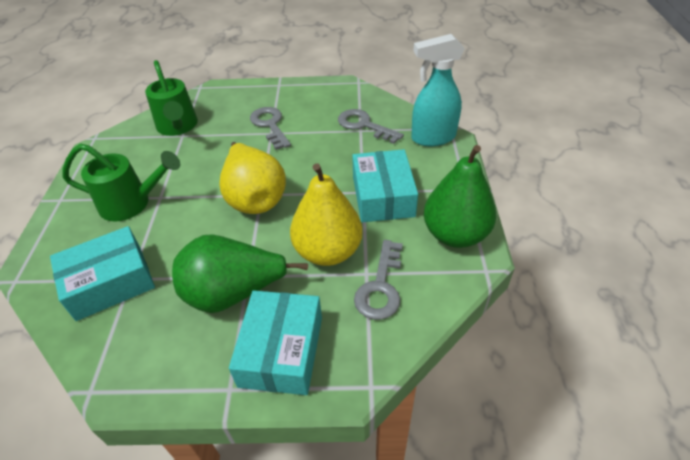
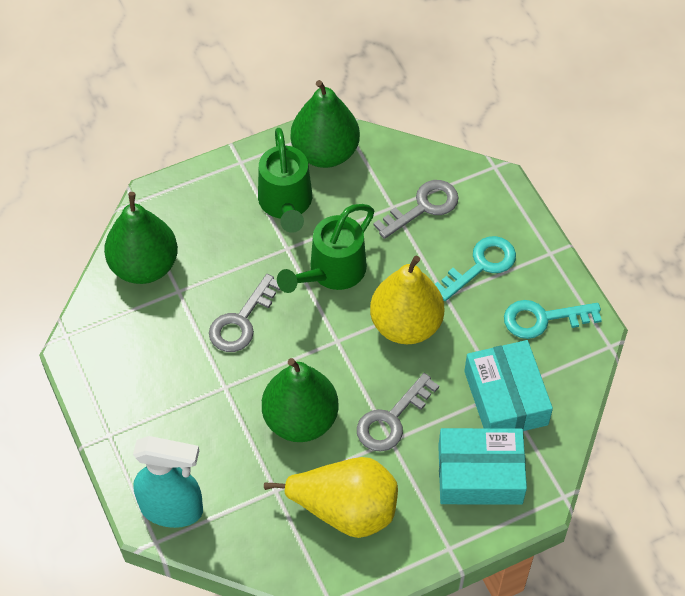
green pear: 2 -> 3
turquoise box: 3 -> 2
turquoise key: 0 -> 2

